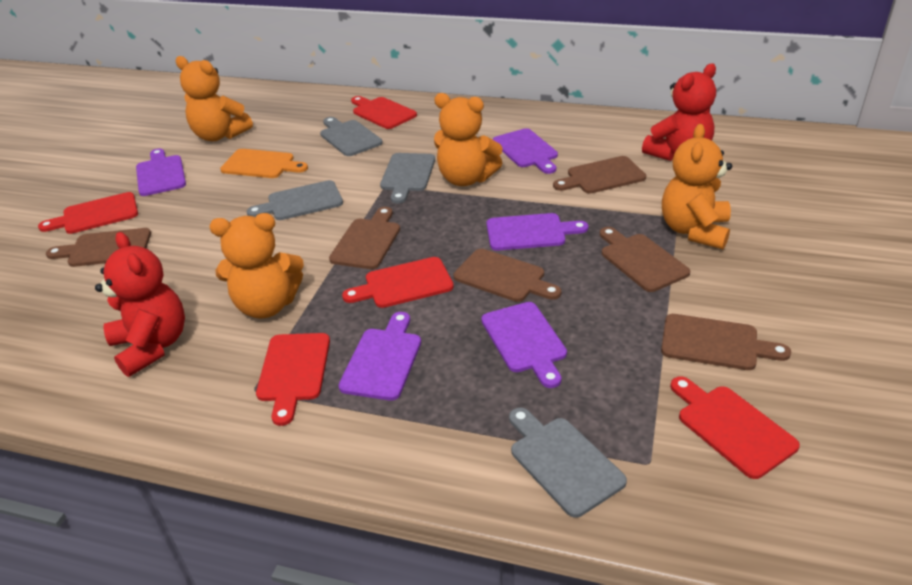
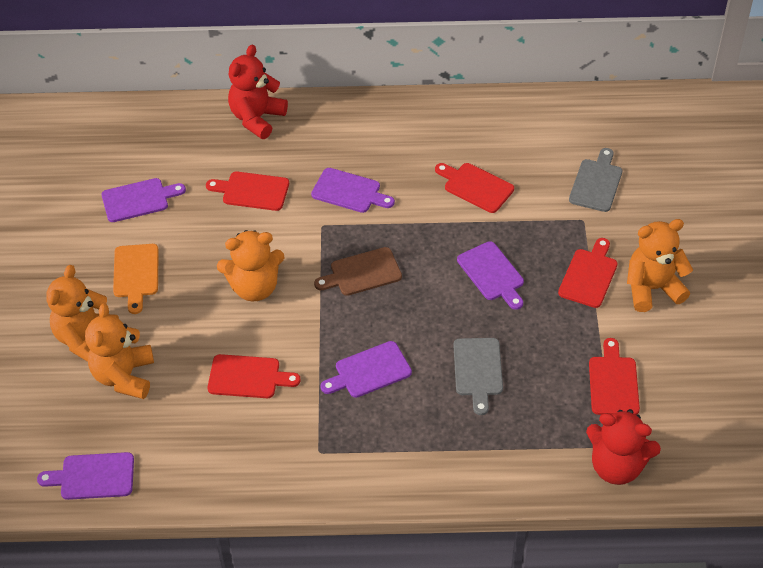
brown cutting board: 6 -> 1
grey cutting board: 4 -> 2

